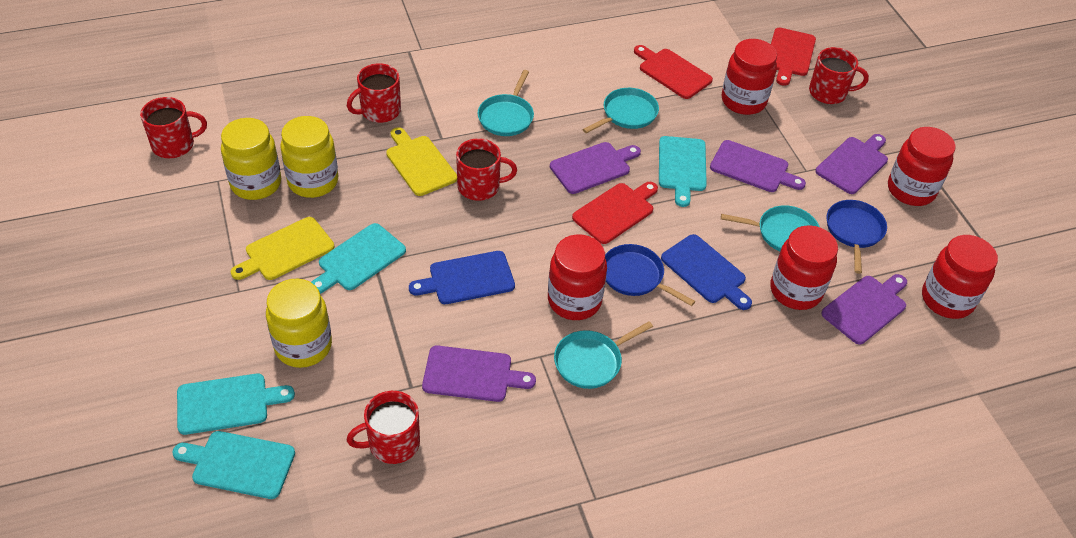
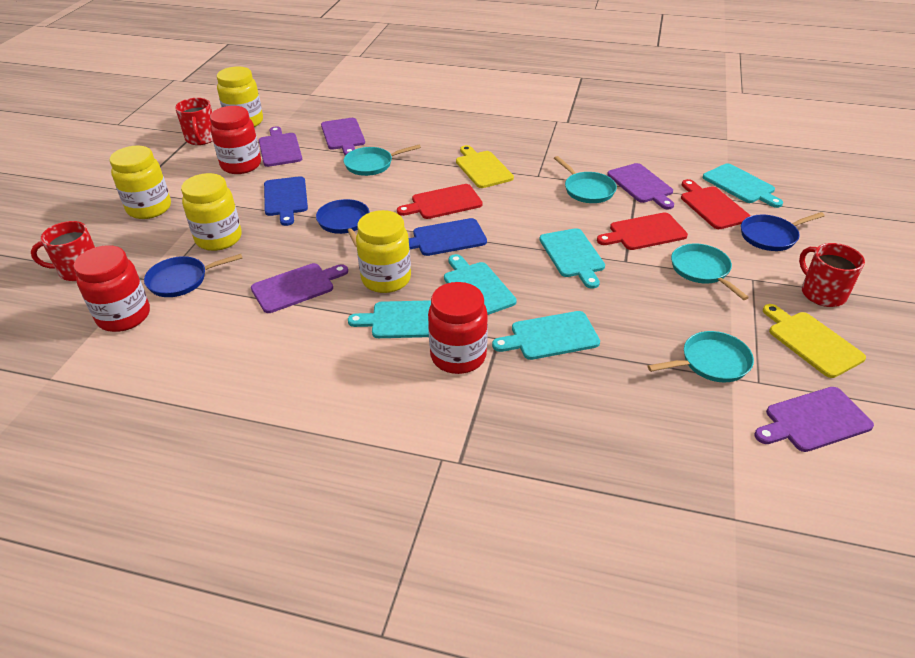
blue pan: 2 -> 3
red jar: 5 -> 3
red mug: 5 -> 3
turquoise cutting board: 4 -> 5
yellow jar: 3 -> 4

